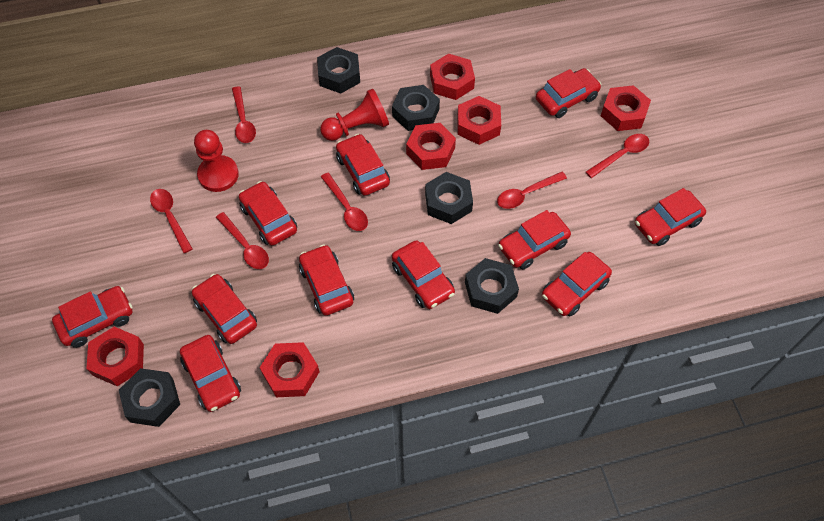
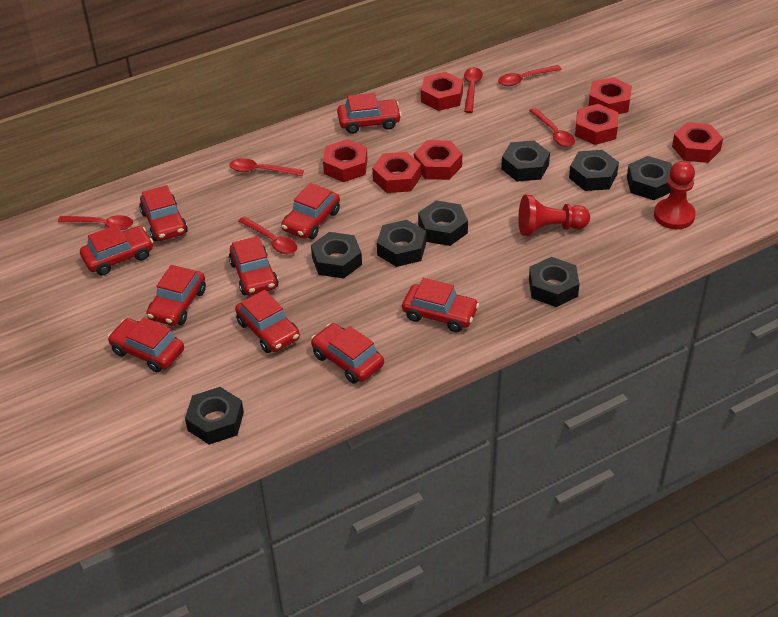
black nut: 5 -> 8
red car: 11 -> 10
red nut: 6 -> 7

